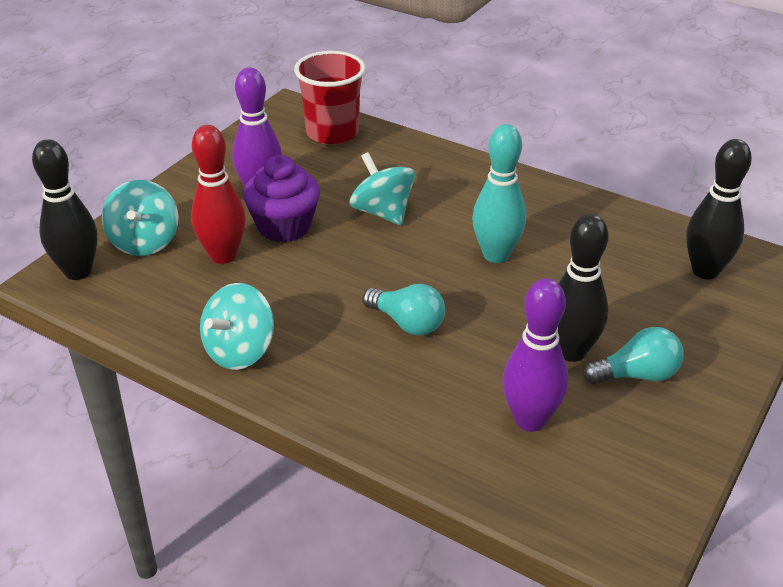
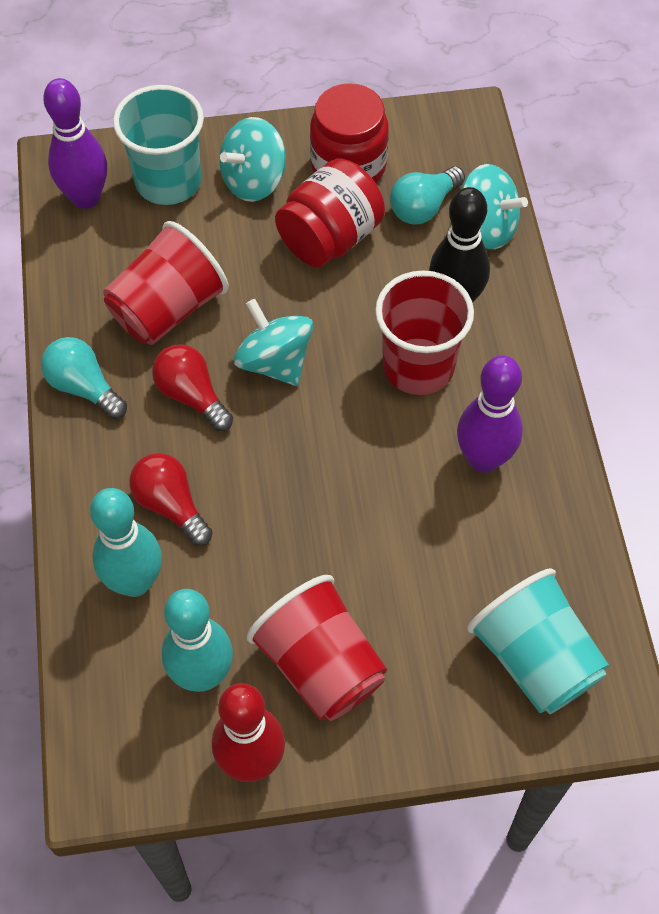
black bowling pin: 3 -> 1
purple cupcake: 1 -> 0
red cup: 1 -> 3
red jar: 0 -> 2
red light bulb: 0 -> 2
turquoise bowling pin: 1 -> 2
turquoise cup: 0 -> 2

